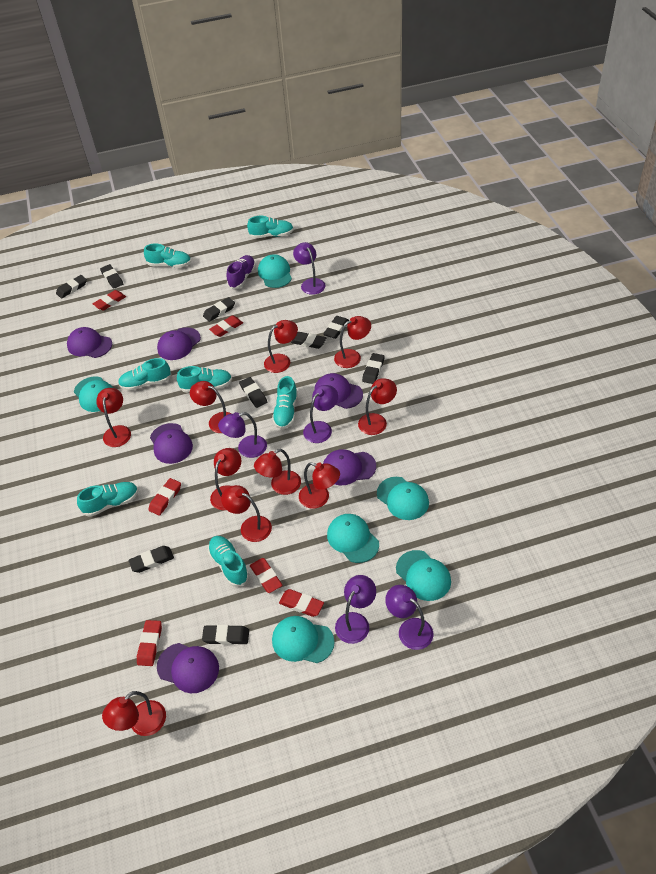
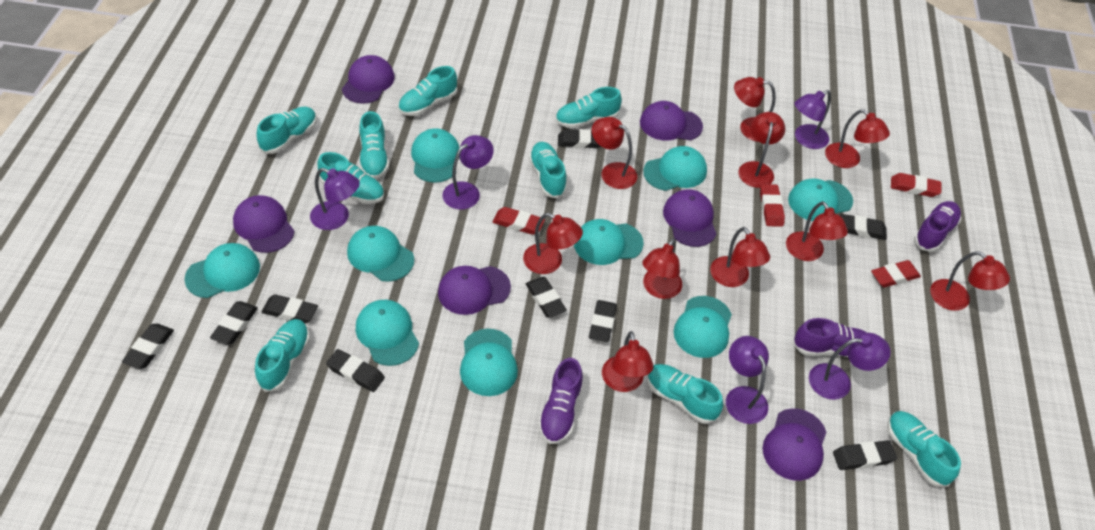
purple shoe: 1 -> 3
red eraser: 6 -> 4
turquoise cap: 6 -> 9
turquoise shoe: 7 -> 9

